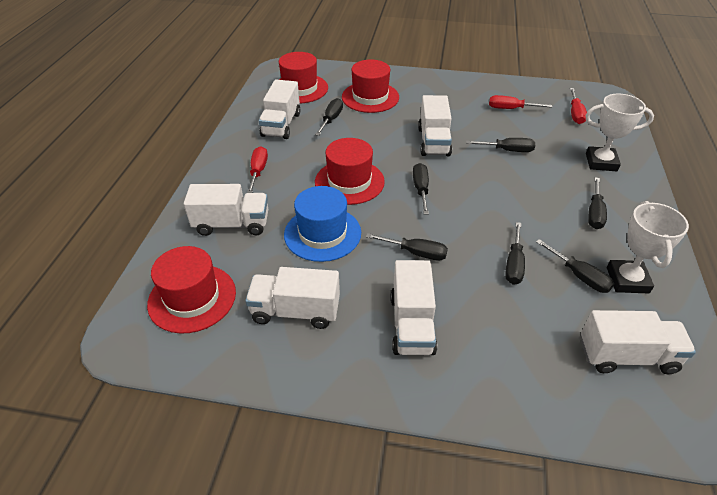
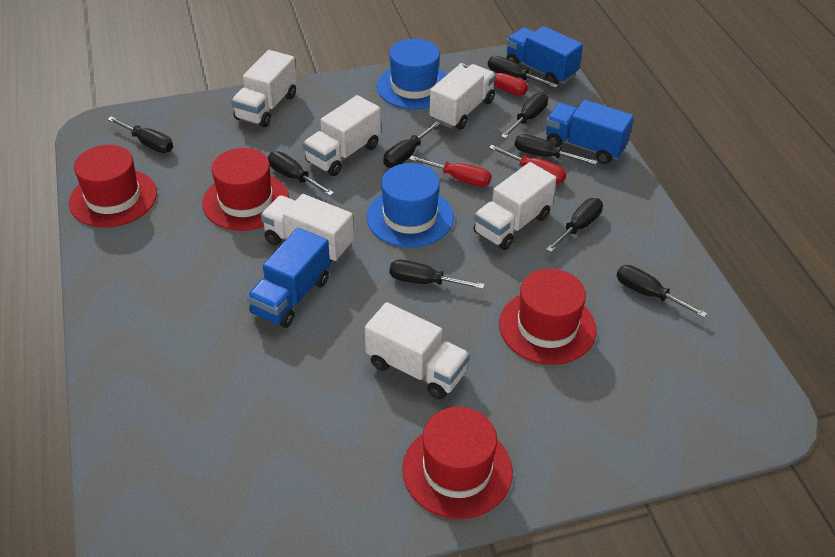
black screwdriver: 7 -> 9
blue hat: 1 -> 2
blue truck: 0 -> 3
white trophy: 2 -> 0

